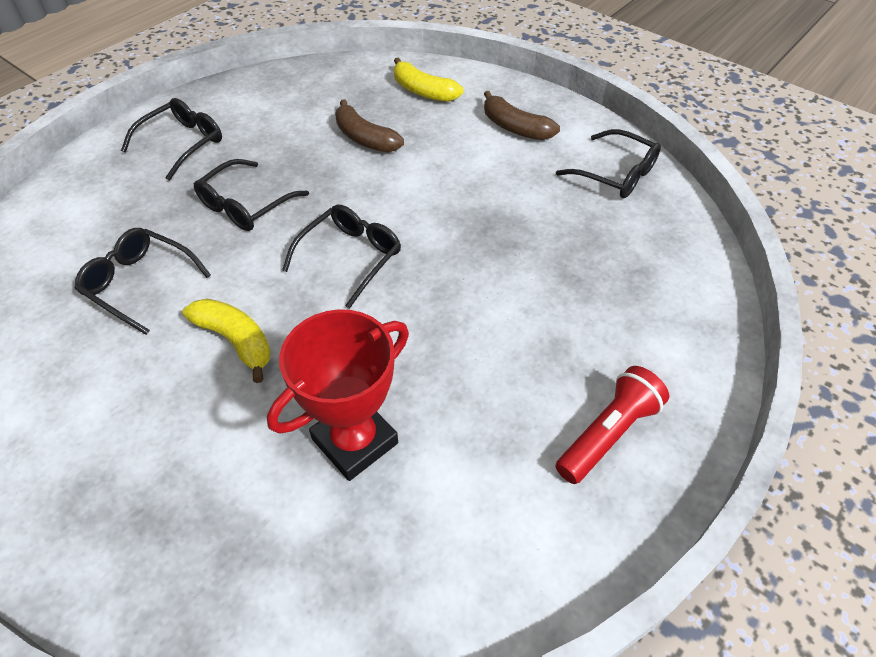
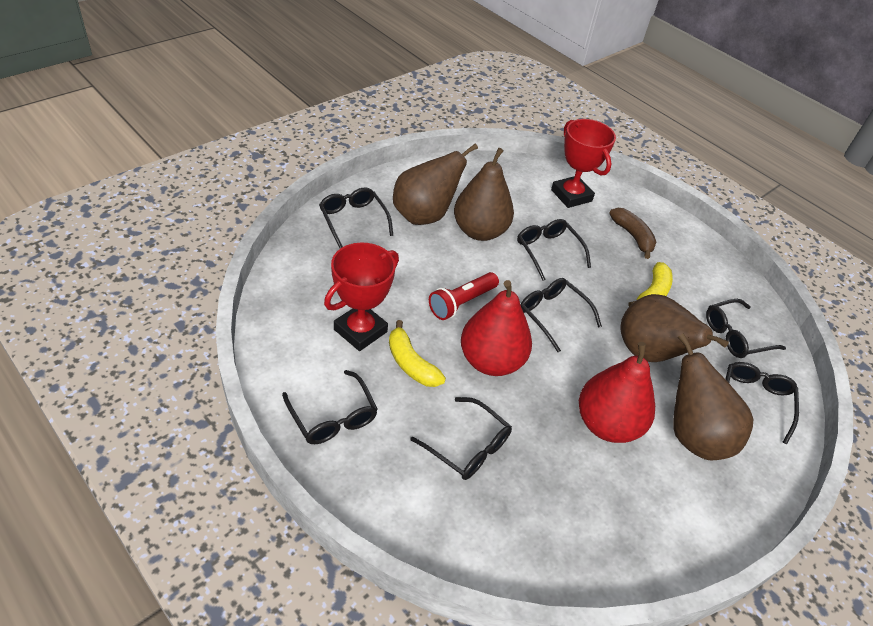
black glasses: 5 -> 7
brown banana: 2 -> 1
brown pear: 0 -> 4
red pear: 0 -> 2
red trophy: 1 -> 2

